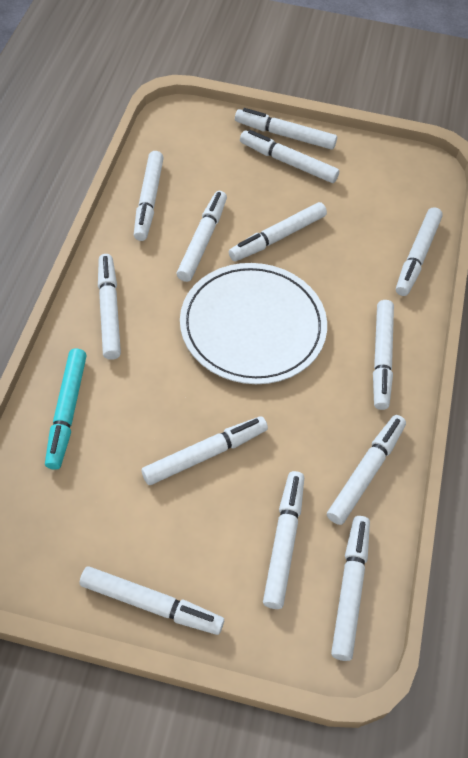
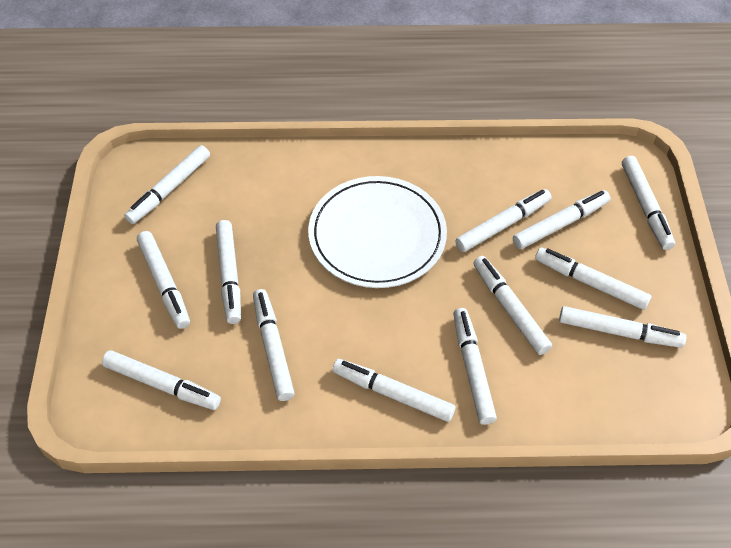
turquoise marker: 1 -> 0

